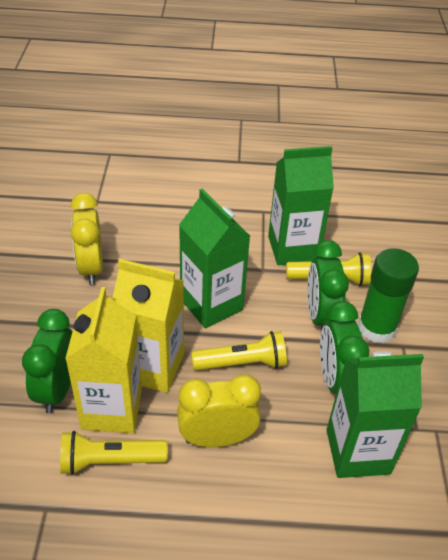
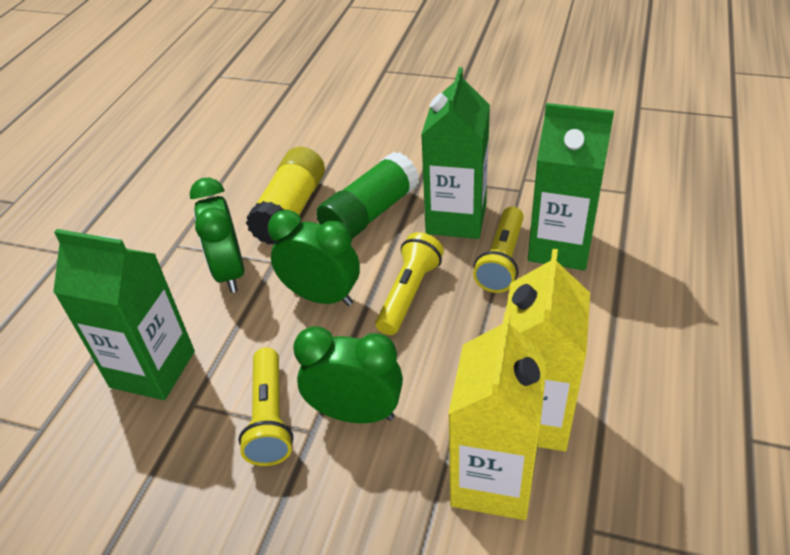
yellow clock: 2 -> 0
yellow glue stick: 0 -> 1

